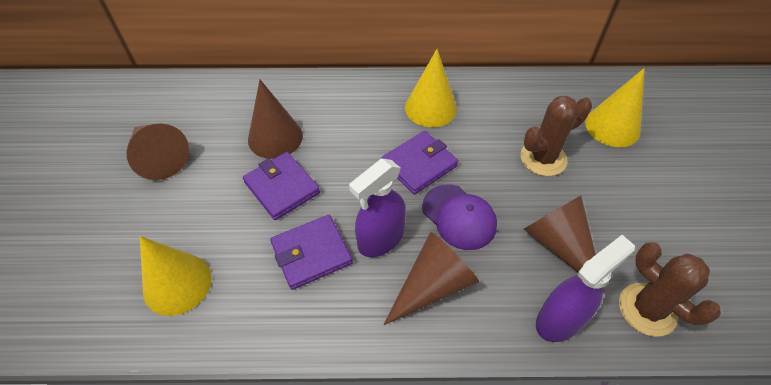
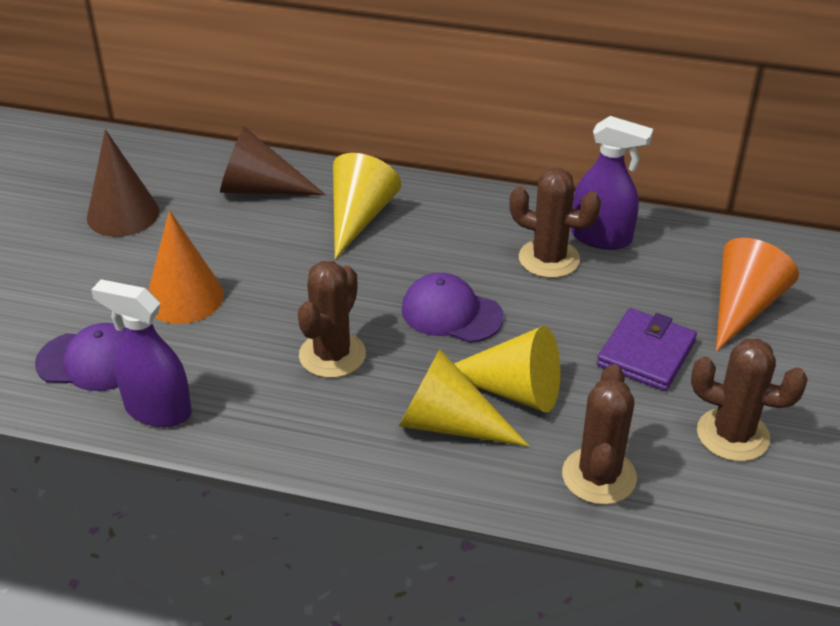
brown cactus: 2 -> 4
brown cone: 4 -> 2
orange cone: 0 -> 2
purple cap: 1 -> 2
purple wallet: 3 -> 1

